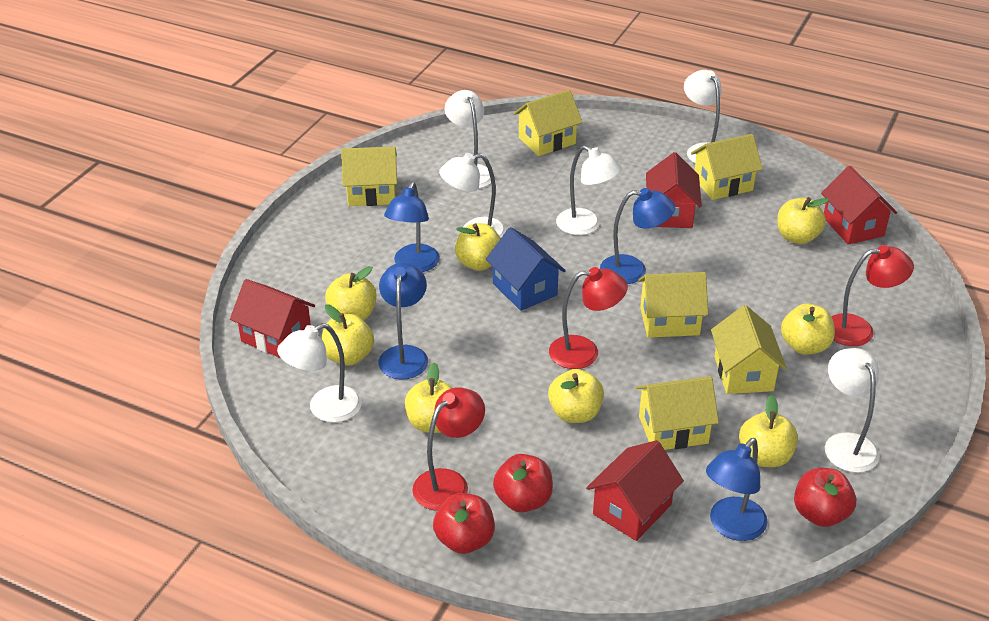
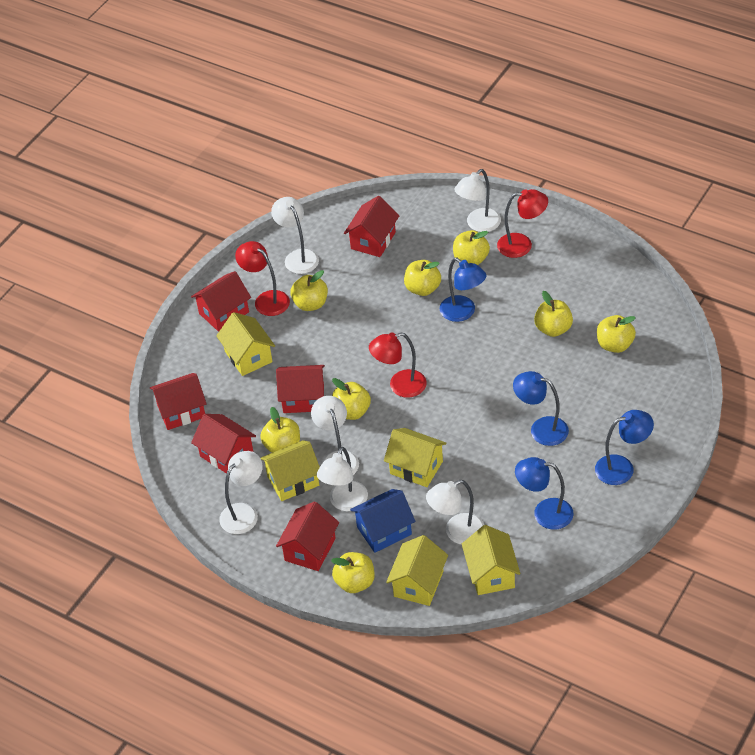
red apple: 3 -> 0
red house: 4 -> 6
yellow house: 6 -> 5

